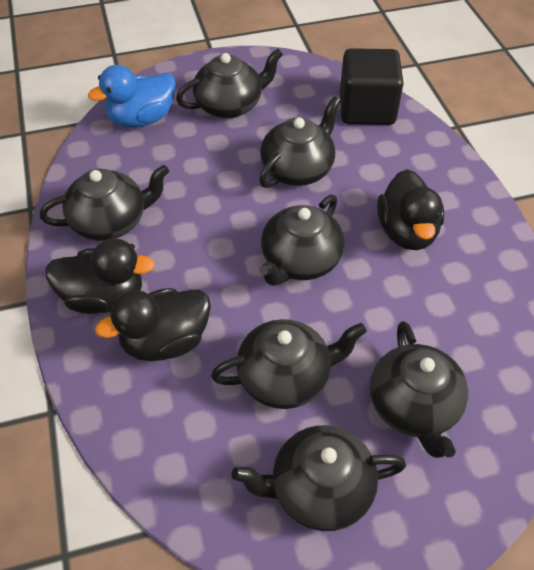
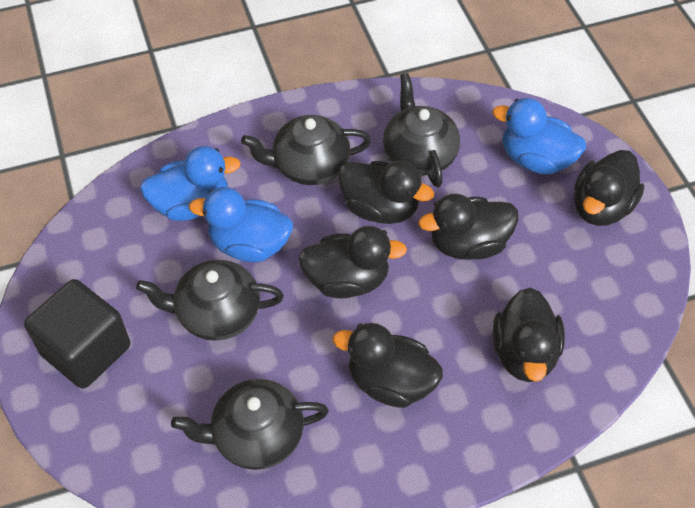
black duck: 3 -> 6
black teapot: 7 -> 4
blue duck: 1 -> 3

